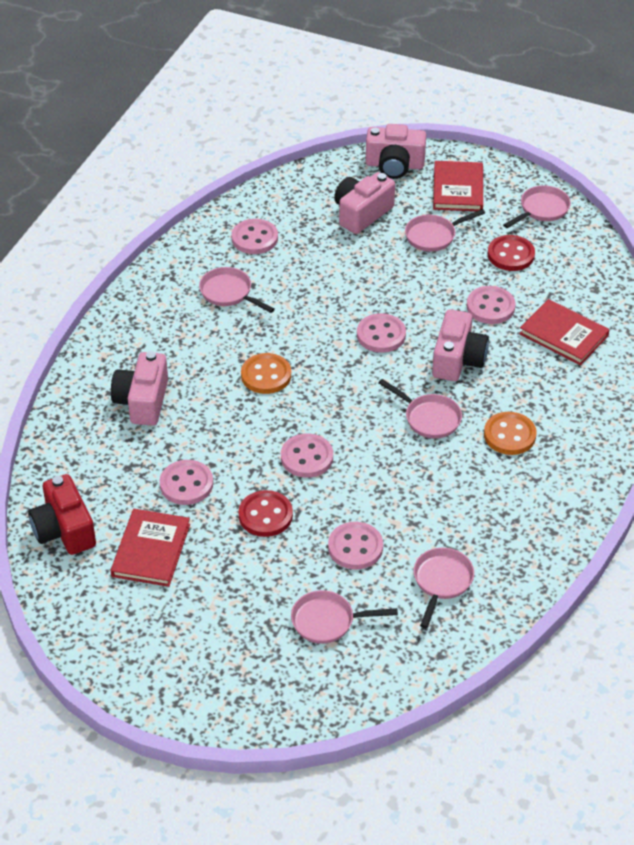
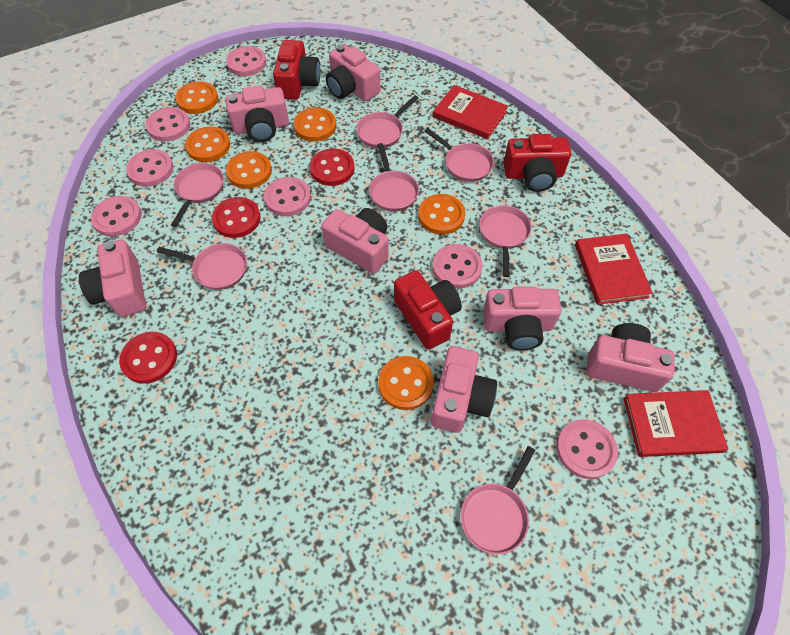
orange button: 2 -> 6
pink button: 6 -> 7
pink camera: 4 -> 7
pink pan: 6 -> 7
red button: 2 -> 3
red camera: 1 -> 3

